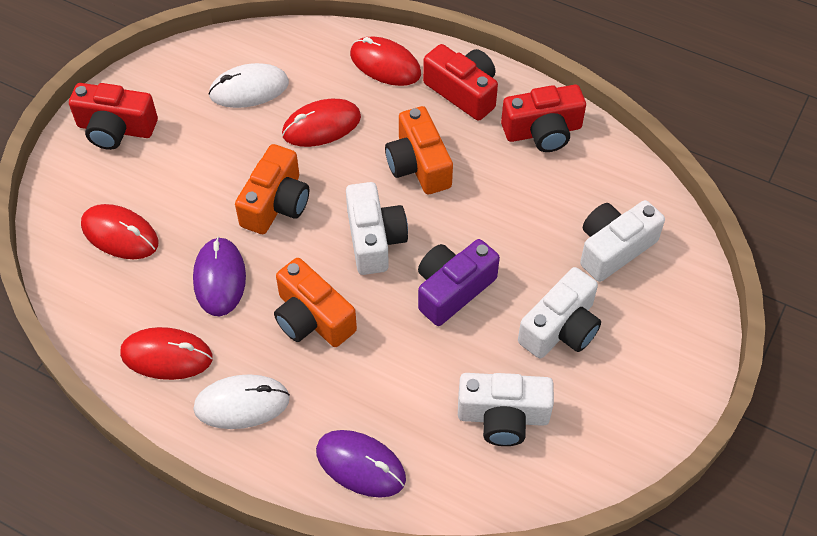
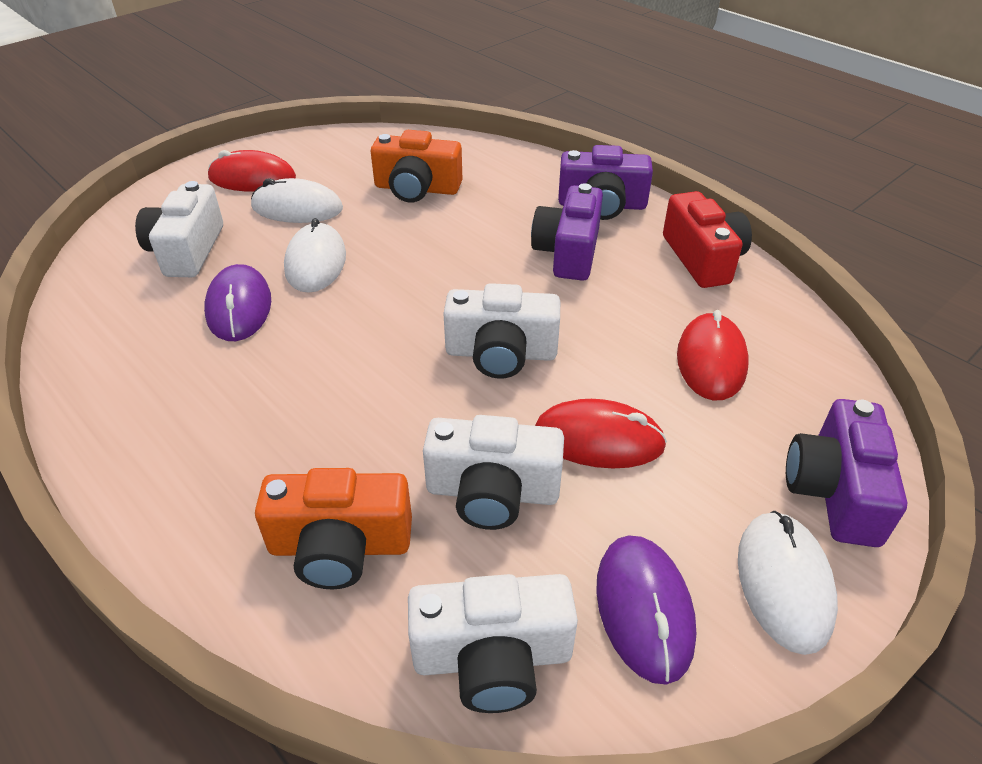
orange camera: 3 -> 2
purple camera: 1 -> 3
red camera: 3 -> 1
red mouse: 4 -> 3
white mouse: 2 -> 3

